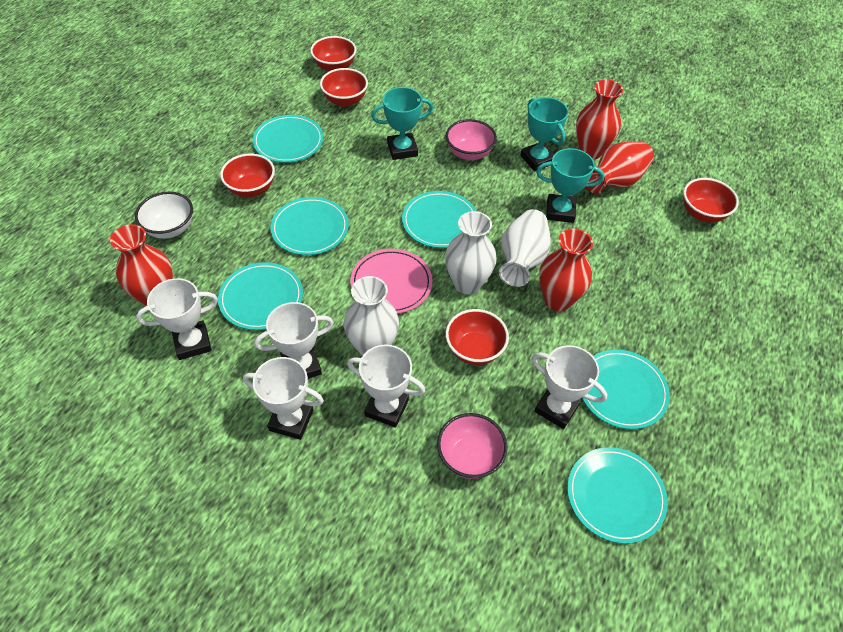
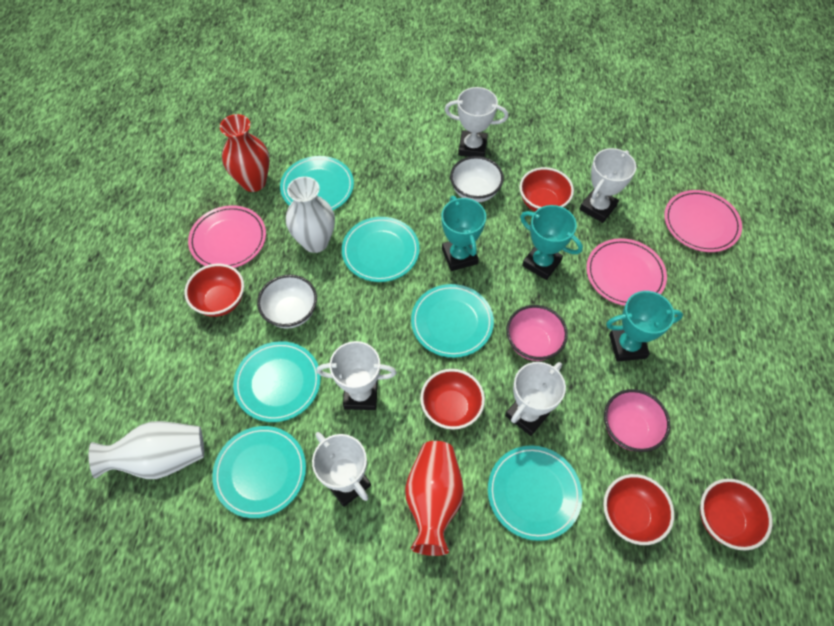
pink plate: 1 -> 3
red vase: 4 -> 2
white bowl: 1 -> 2
white vase: 3 -> 2

